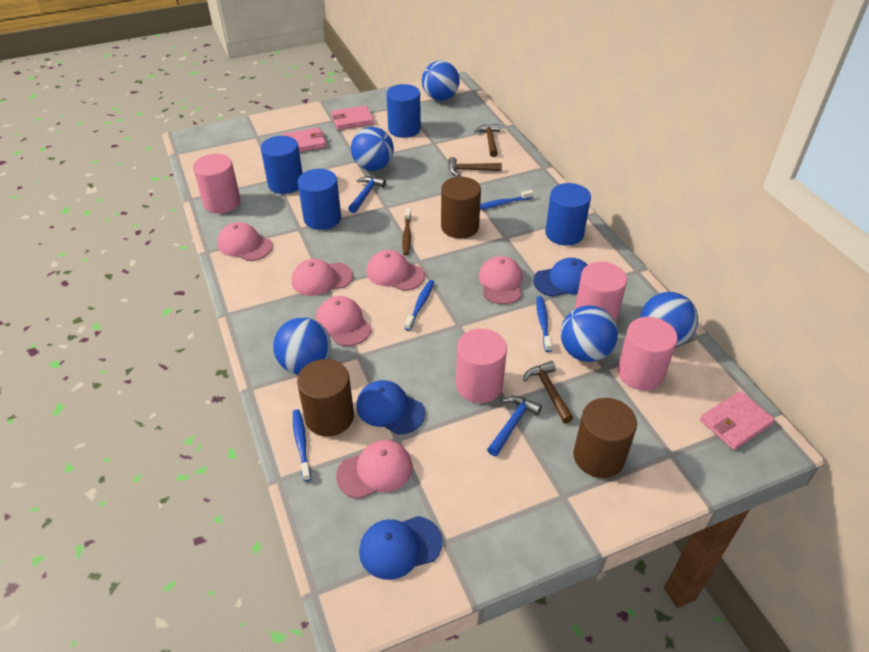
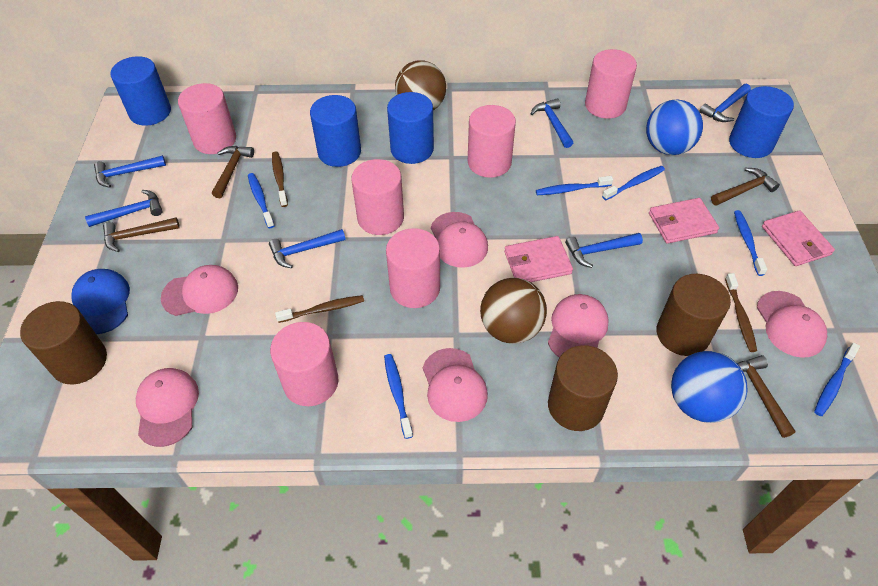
blue ball: 5 -> 2
blue cap: 3 -> 1
blue hammer: 2 -> 6
blue toothbrush: 4 -> 6
brown ball: 0 -> 2
brown hammer: 3 -> 4
brown toothbrush: 1 -> 3
pink cylinder: 4 -> 6

